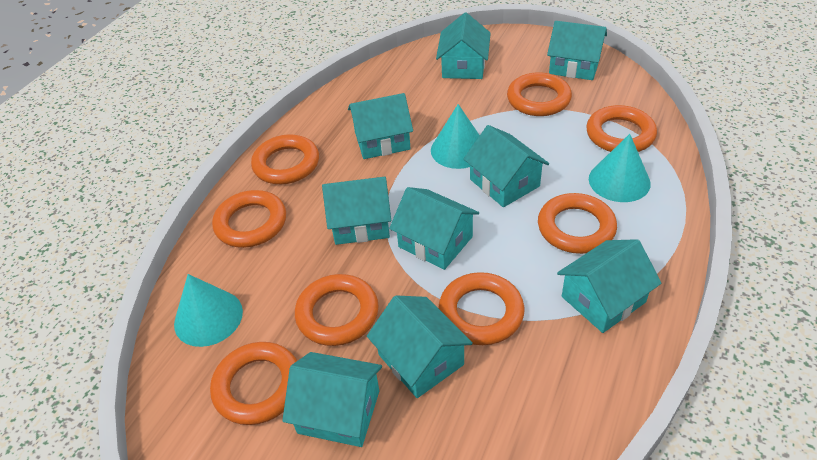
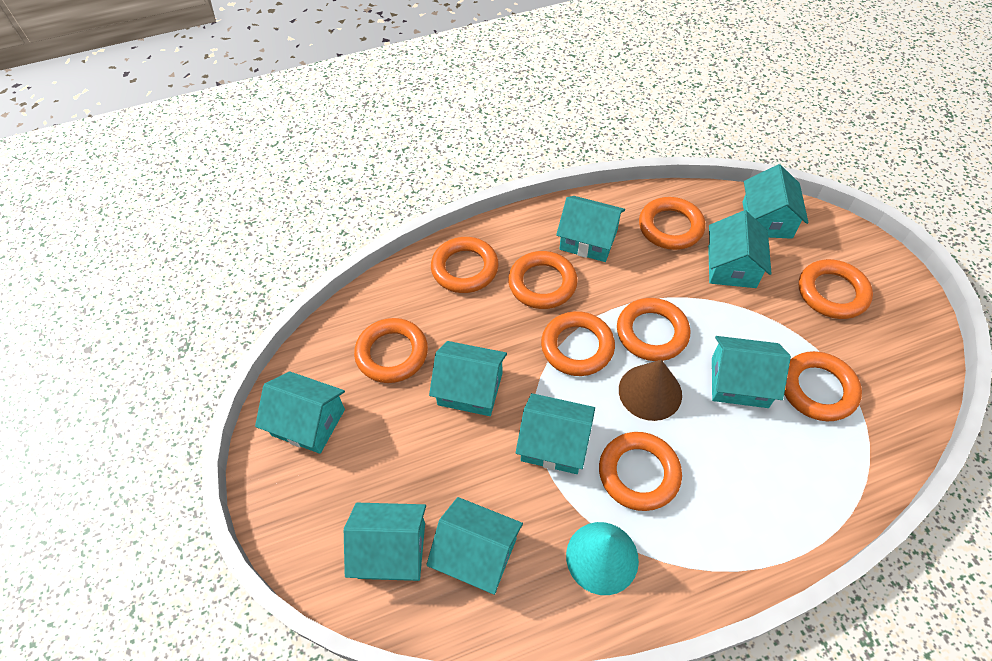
brown cone: 0 -> 1
orange ring: 8 -> 9
turquoise cone: 3 -> 1

